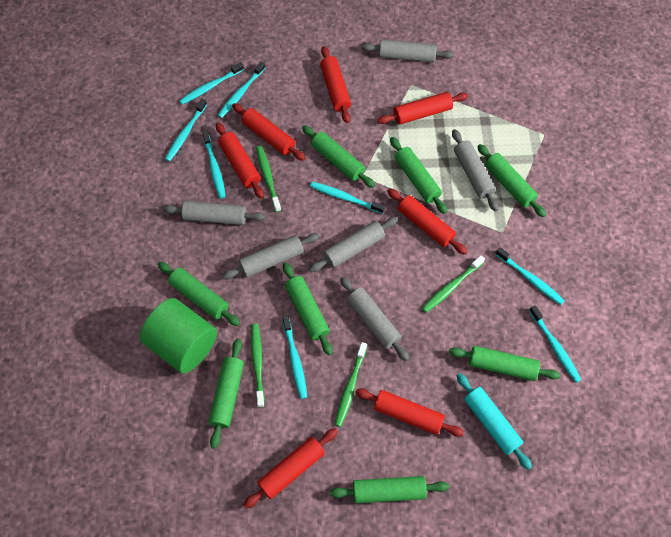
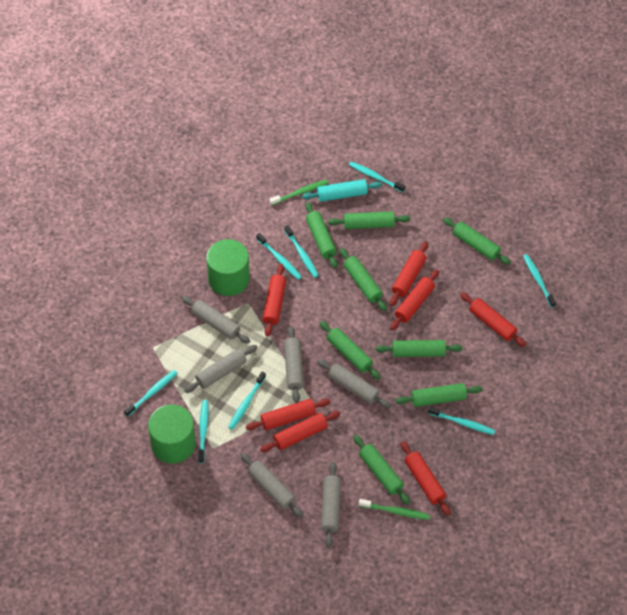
green cylinder: 1 -> 2
green toothbrush: 4 -> 2

